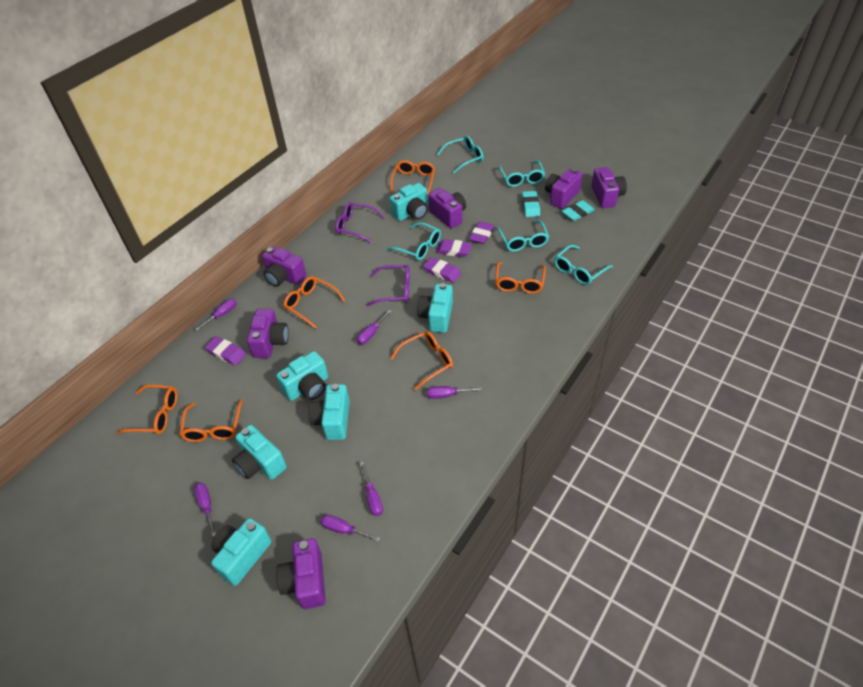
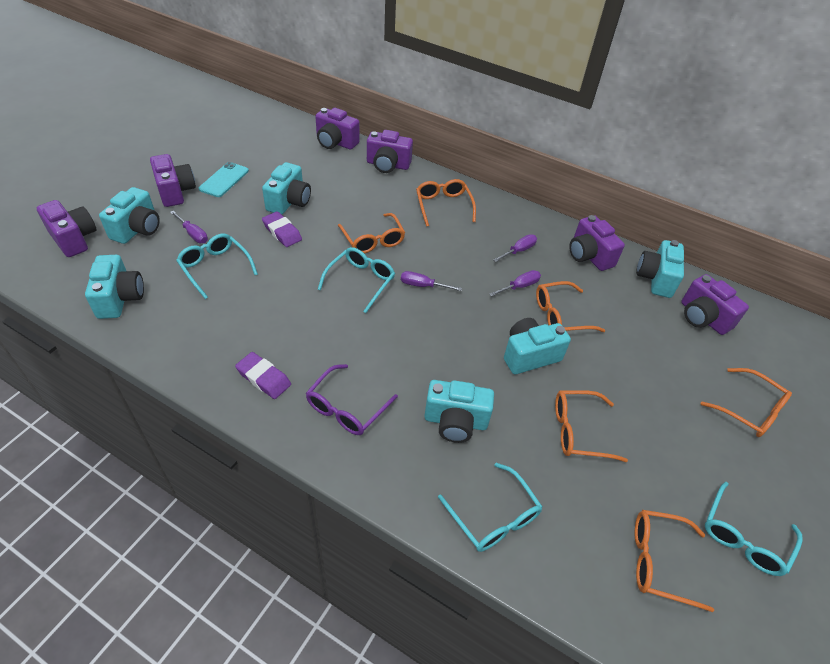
purple eraser: 4 -> 2
purple glasses: 2 -> 1
purple screwdriver: 6 -> 4
turquoise eraser: 2 -> 0
turquoise glasses: 5 -> 4
turquoise phone: 0 -> 1

